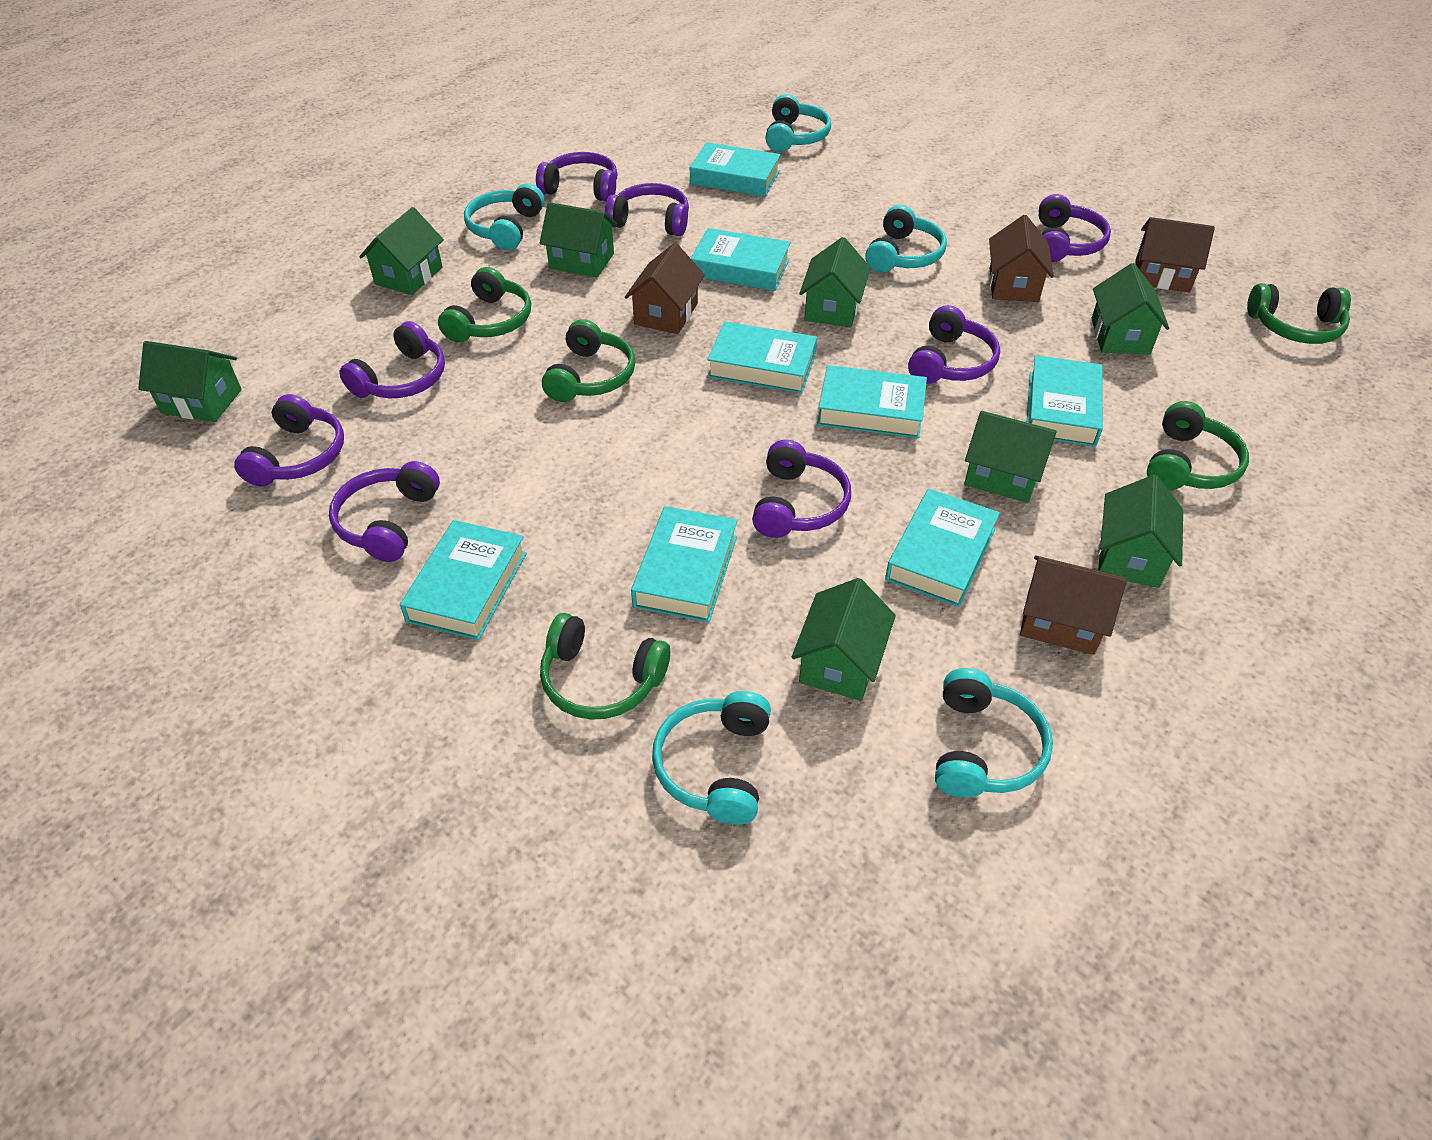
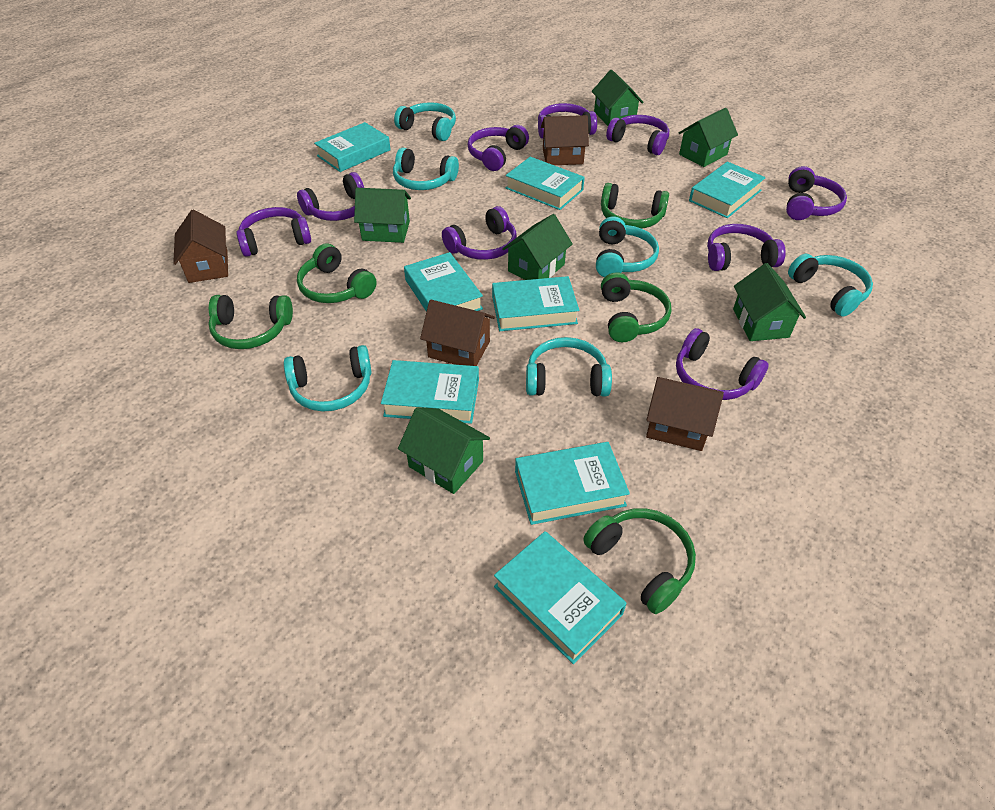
green house: 8 -> 6
purple headphones: 8 -> 9
turquoise headphones: 5 -> 6

